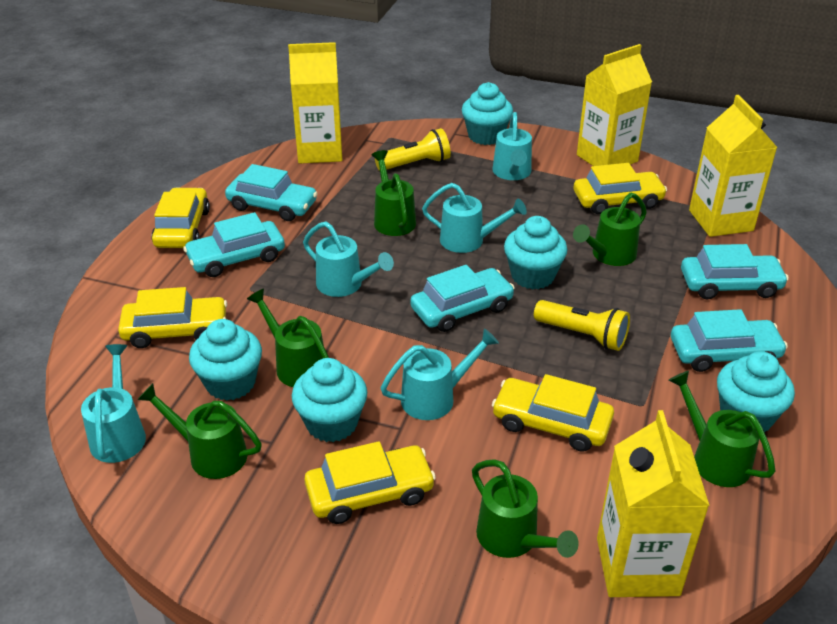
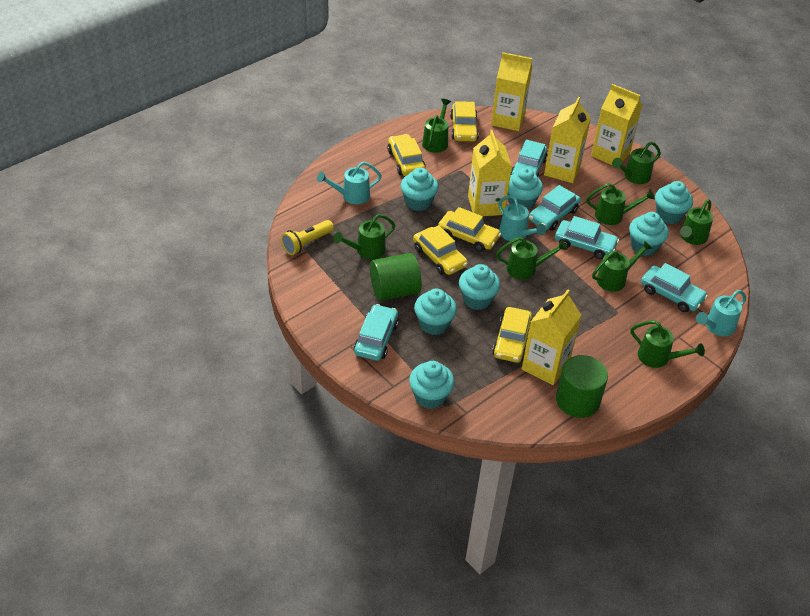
green cylinder: 0 -> 2
green watering can: 6 -> 8
turquoise cupcake: 5 -> 7
turquoise watering can: 5 -> 3
yellow carton: 4 -> 5
yellow flashlight: 2 -> 1

